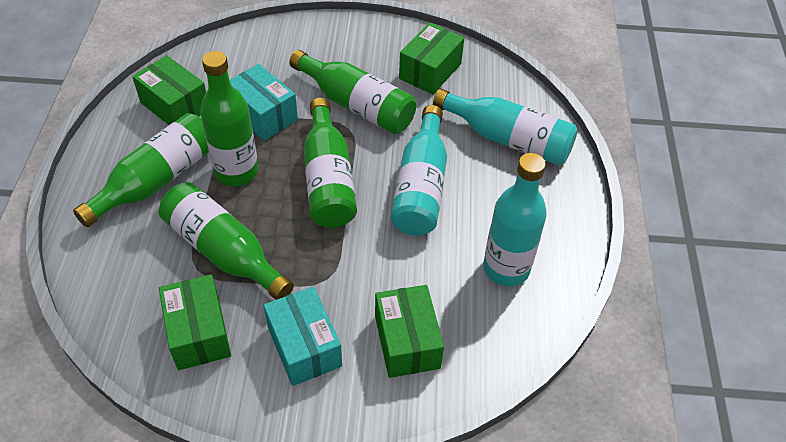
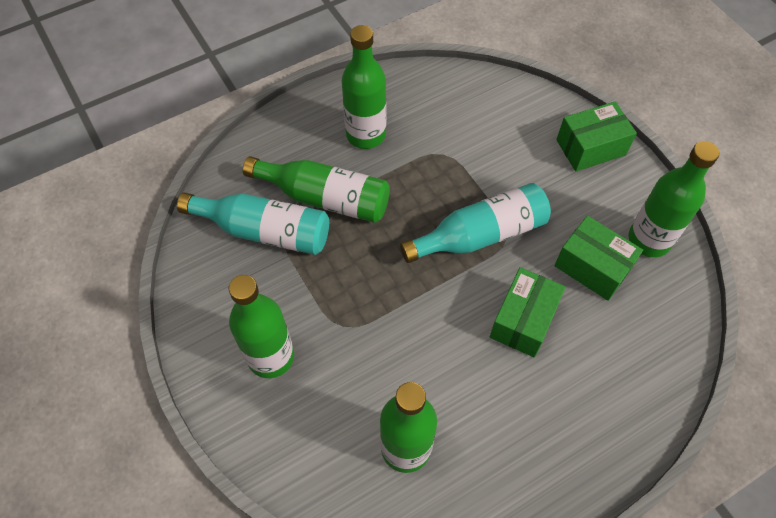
green box: 4 -> 3
turquoise bottle: 3 -> 2
turquoise box: 2 -> 0

